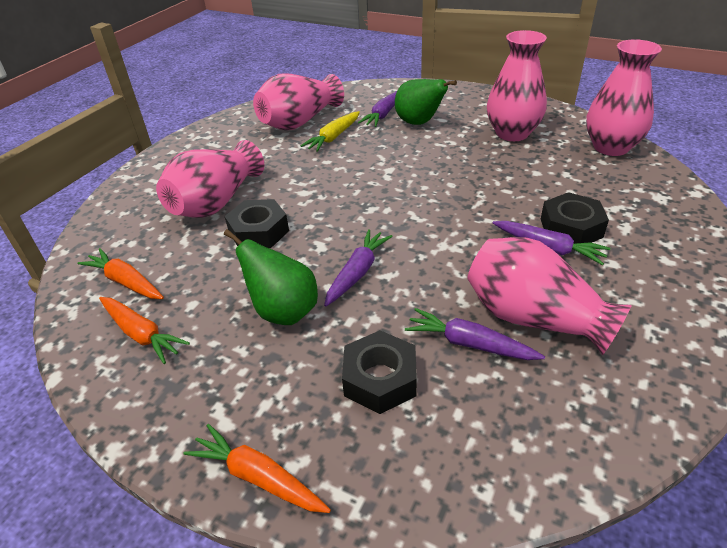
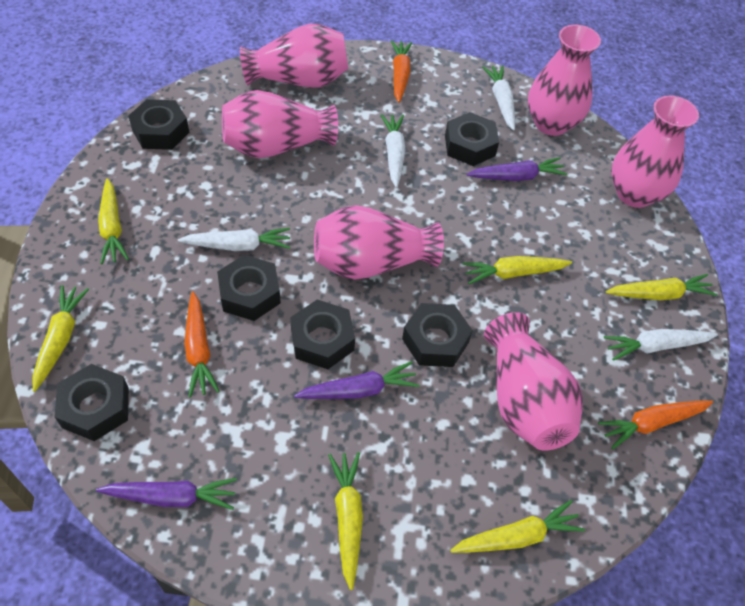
black nut: 3 -> 6
green pear: 2 -> 0
pink vase: 5 -> 6
purple carrot: 4 -> 3
white carrot: 0 -> 4
yellow carrot: 1 -> 6

